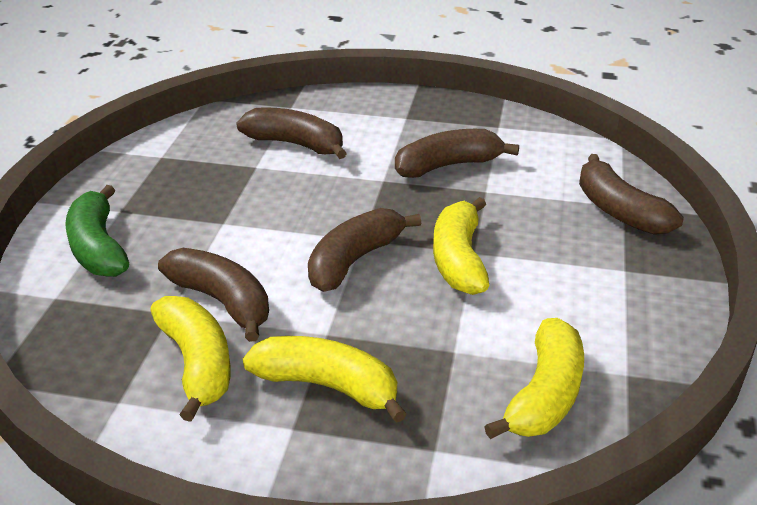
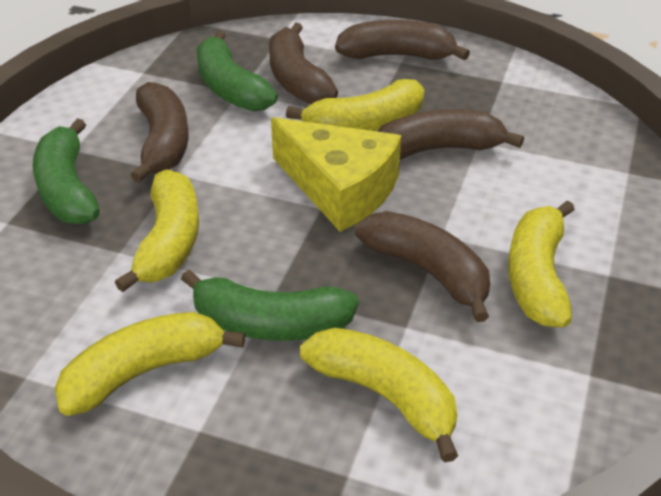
green banana: 1 -> 3
yellow banana: 4 -> 5
yellow cheese: 0 -> 1

